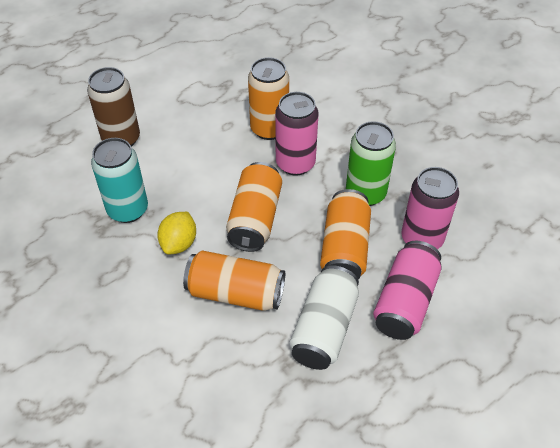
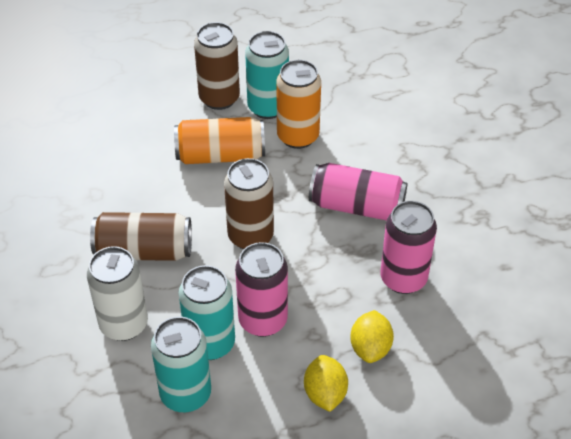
brown can: 1 -> 3
green can: 1 -> 0
orange can: 4 -> 2
turquoise can: 1 -> 3
yellow lemon: 1 -> 2

